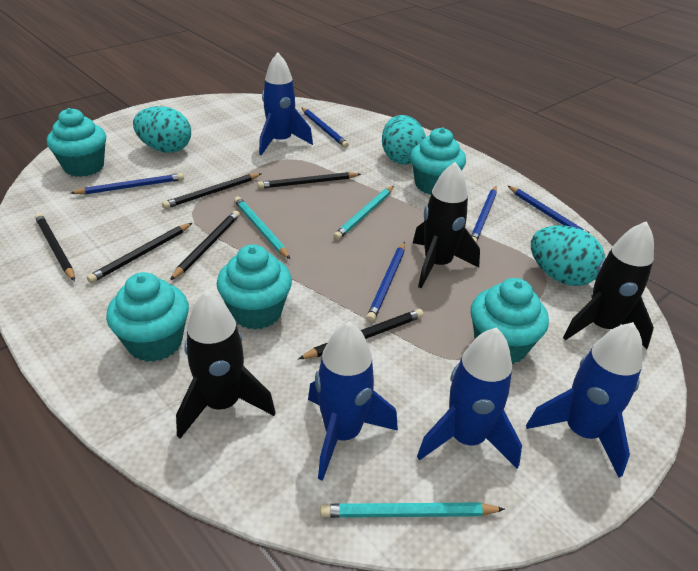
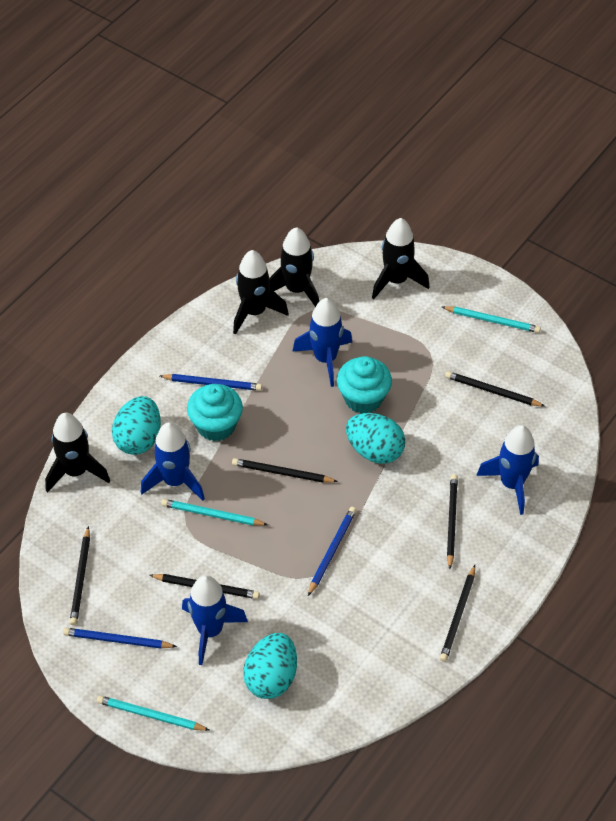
black rocket: 3 -> 4
blue pencil: 5 -> 3
turquoise cupcake: 5 -> 2

